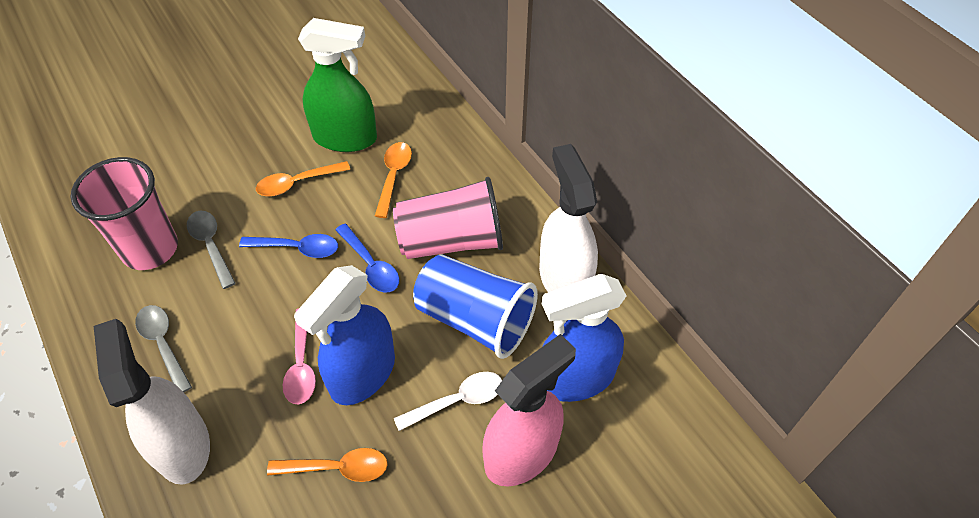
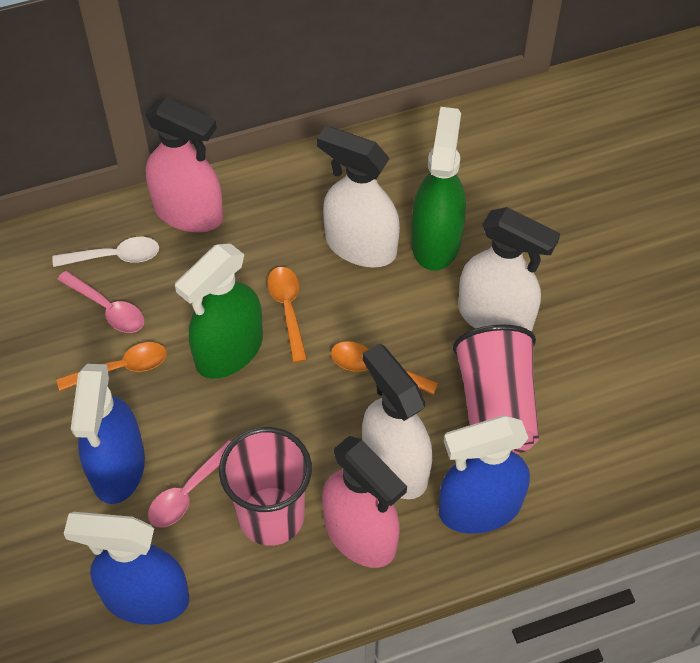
blue cup: 1 -> 0
blue spoon: 2 -> 0
blue spray bottle: 2 -> 3
green spray bottle: 1 -> 2
grey spoon: 2 -> 0
pink spoon: 1 -> 2
pink spray bottle: 1 -> 2
white spray bottle: 2 -> 3

